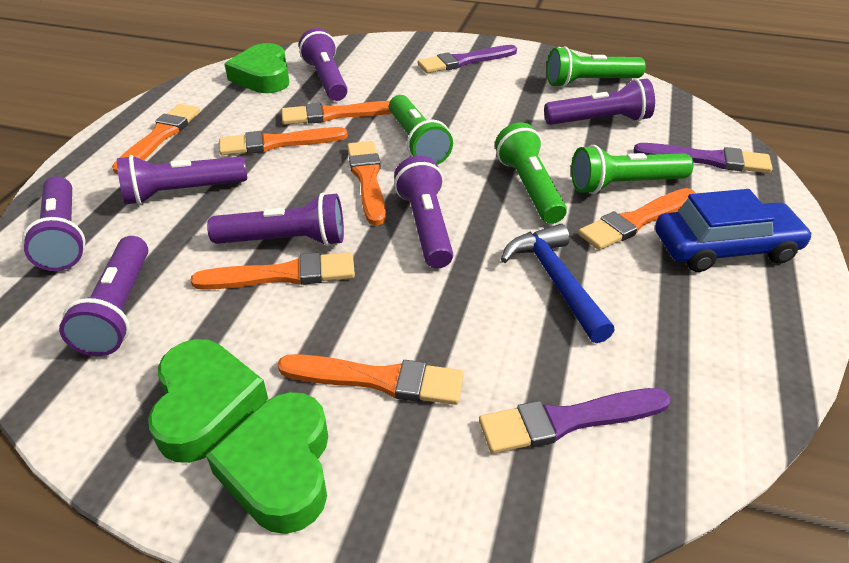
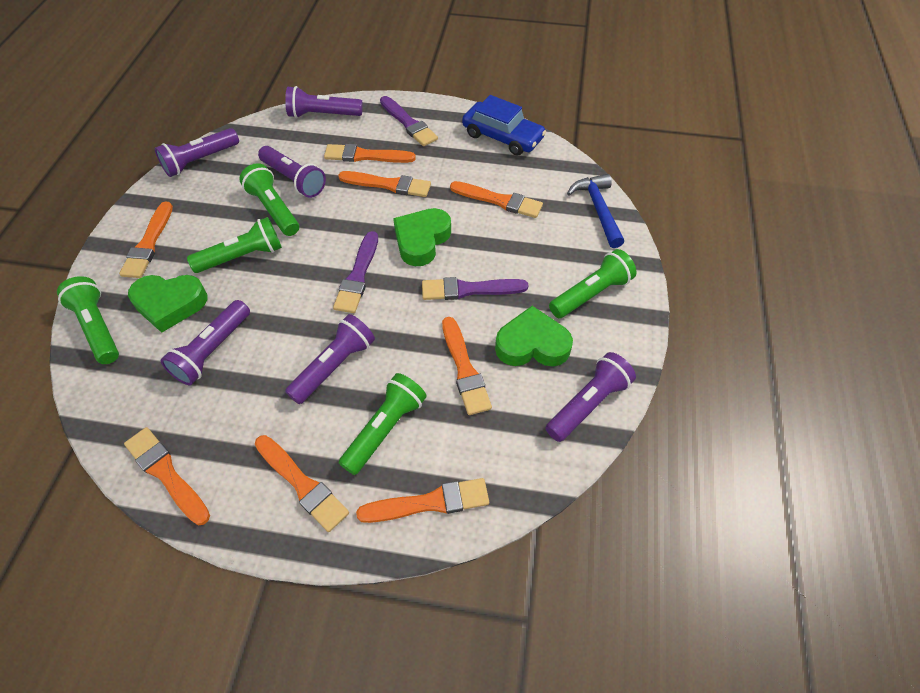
green flashlight: 4 -> 5
orange brush: 7 -> 8
purple flashlight: 7 -> 6

